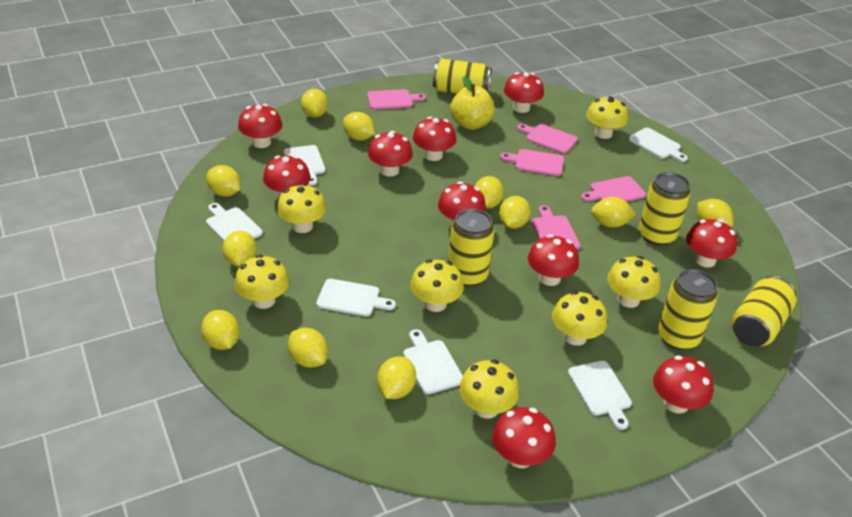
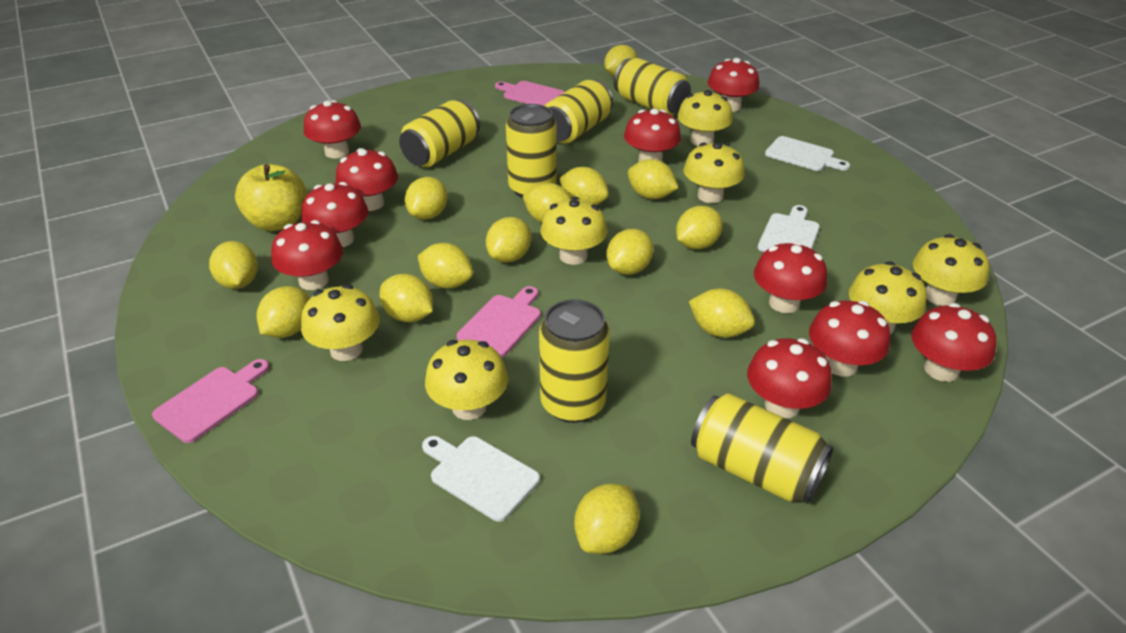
pink cutting board: 5 -> 3
white cutting board: 6 -> 3
yellow can: 5 -> 6
yellow lemon: 11 -> 14

